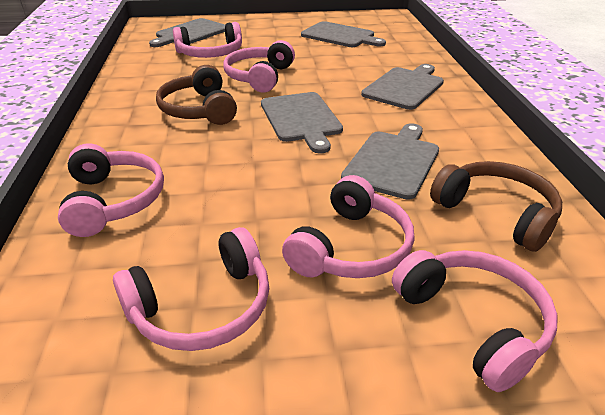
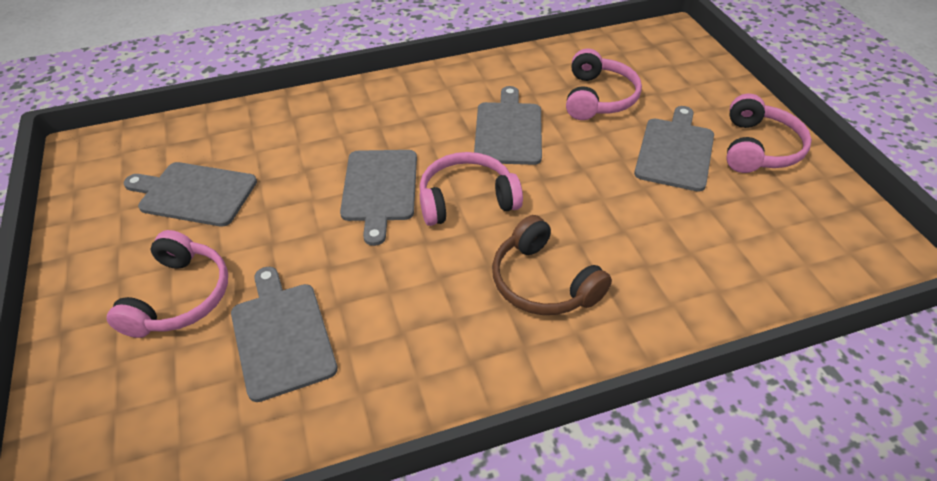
brown headphones: 2 -> 1
pink headphones: 6 -> 4

